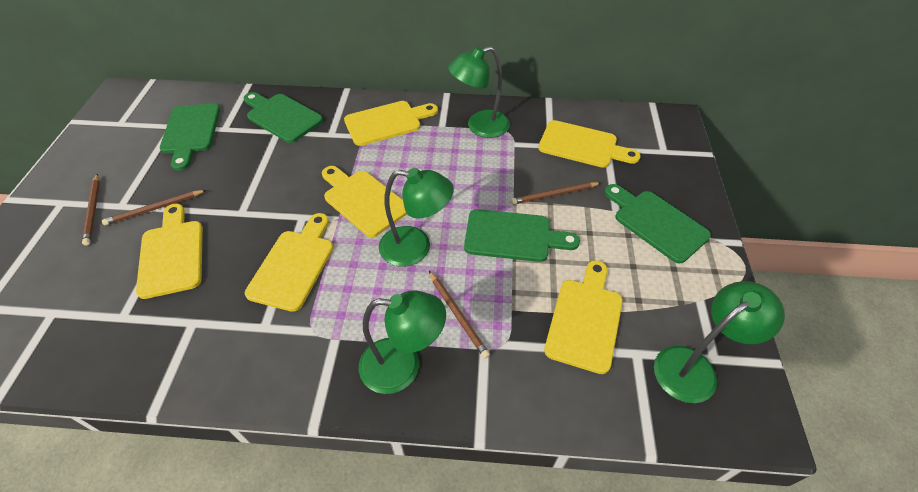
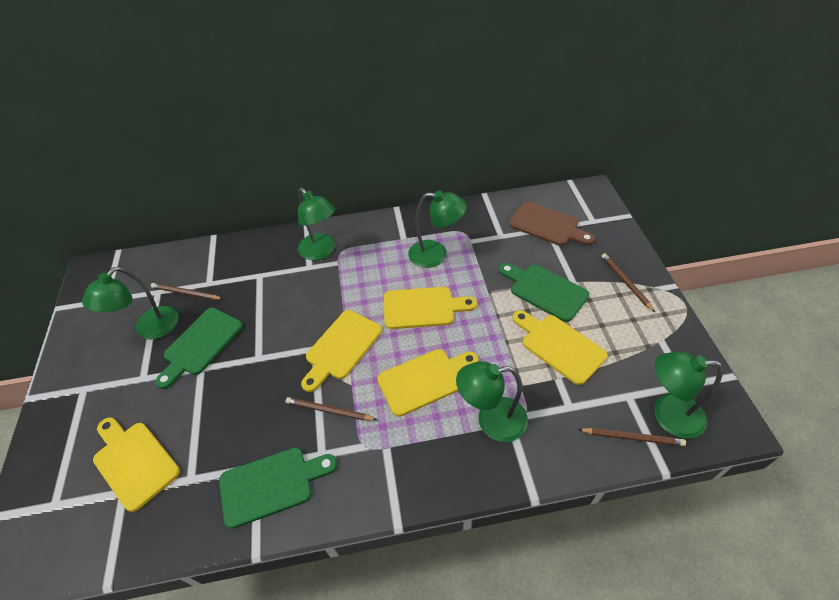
brown cutting board: 0 -> 1
green cutting board: 4 -> 3
green lamp: 4 -> 5
yellow cutting board: 6 -> 5

